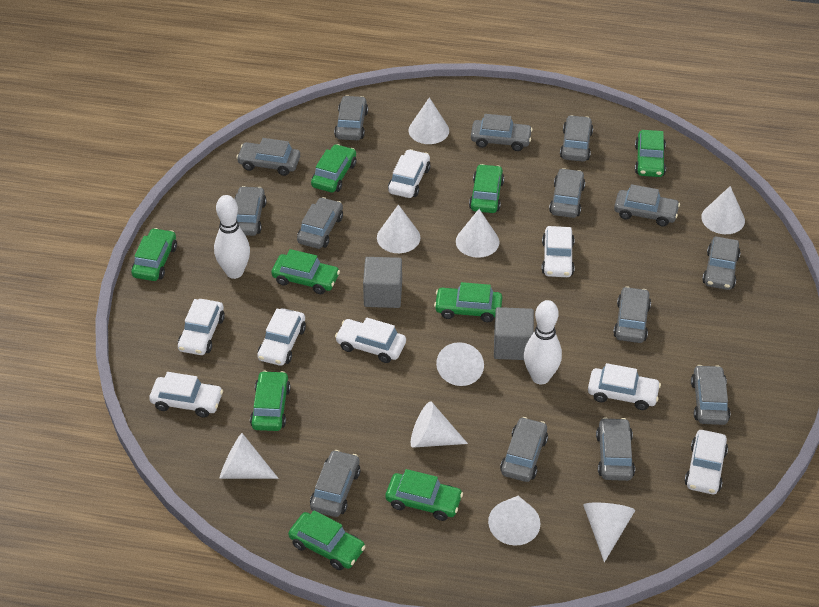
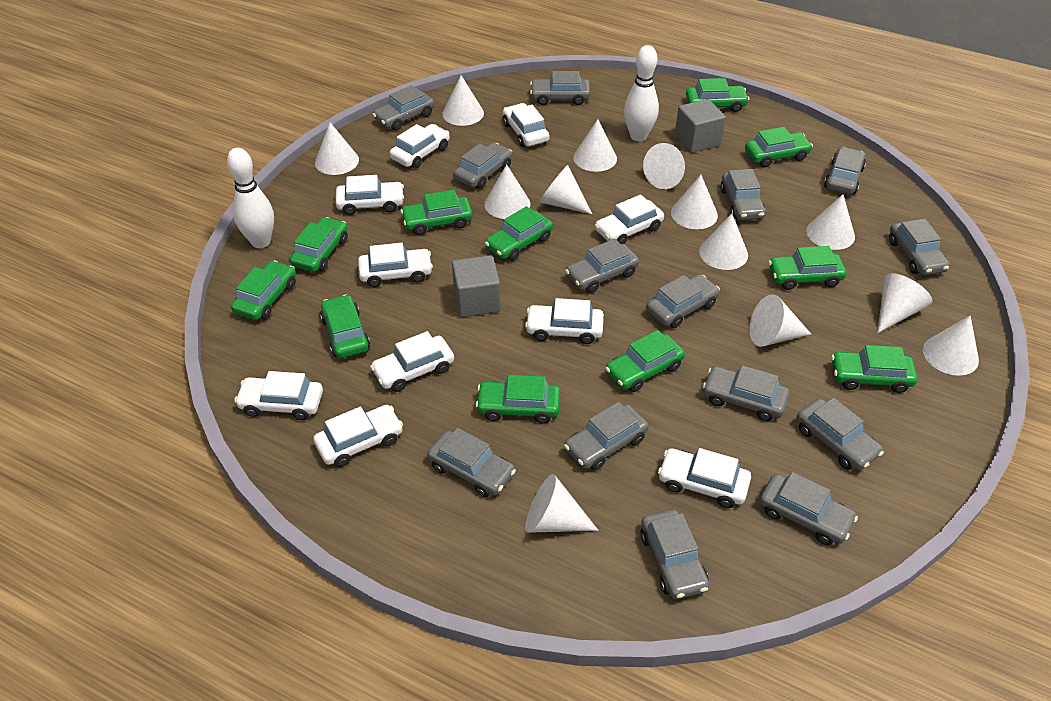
green car: 9 -> 11
white car: 8 -> 10
white cone: 9 -> 13

